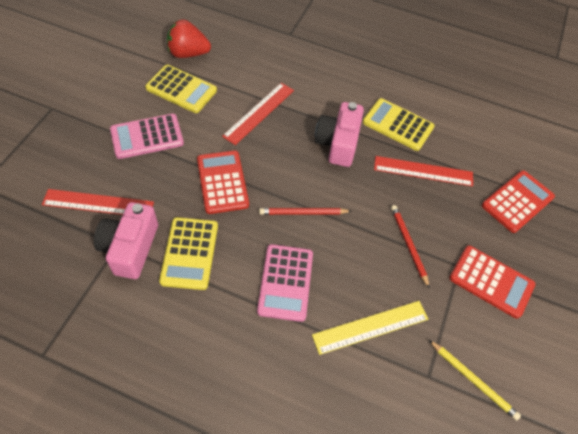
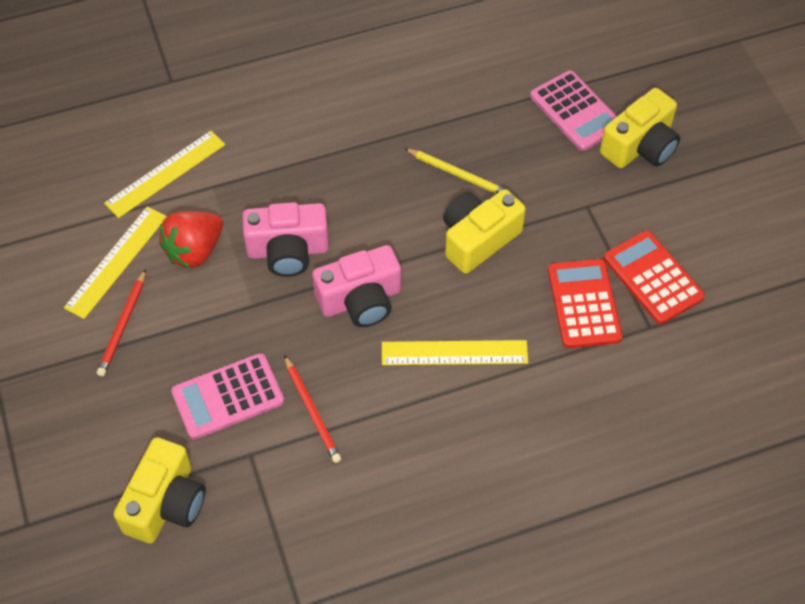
red calculator: 3 -> 2
red ruler: 3 -> 0
yellow calculator: 3 -> 0
yellow camera: 0 -> 3
yellow ruler: 1 -> 3

